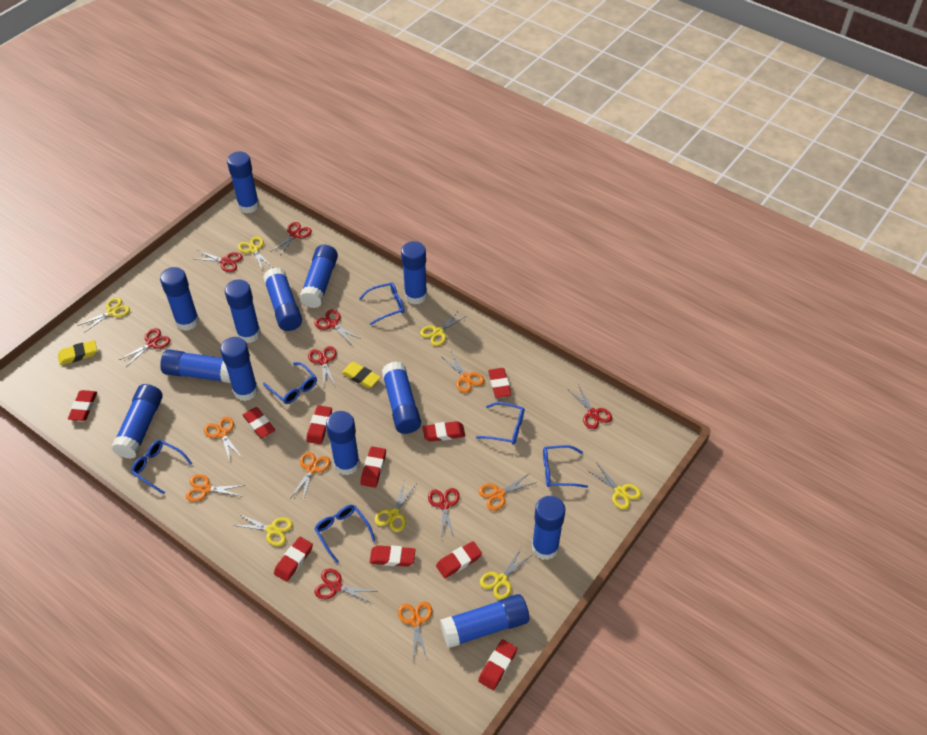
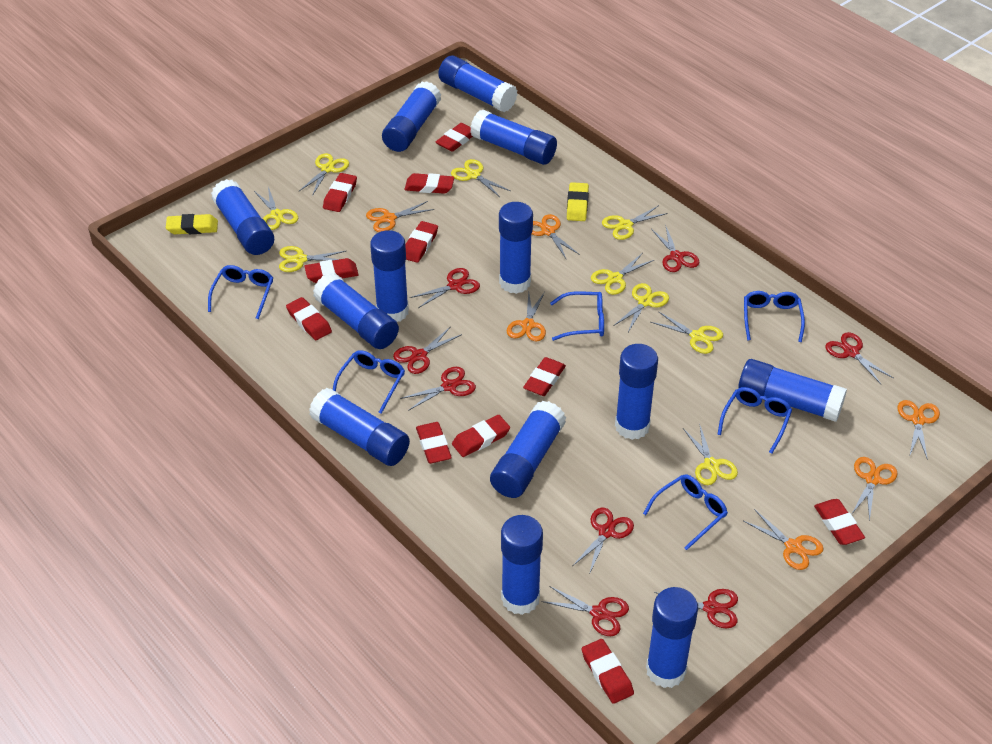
red eraser: 10 -> 11
yellow scissors: 7 -> 9

